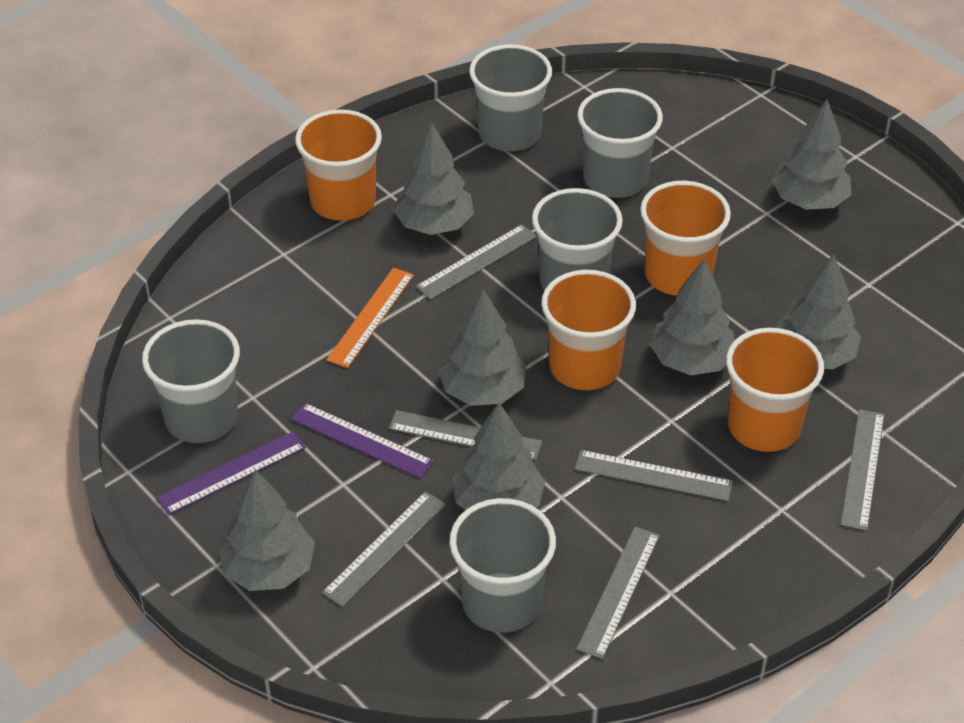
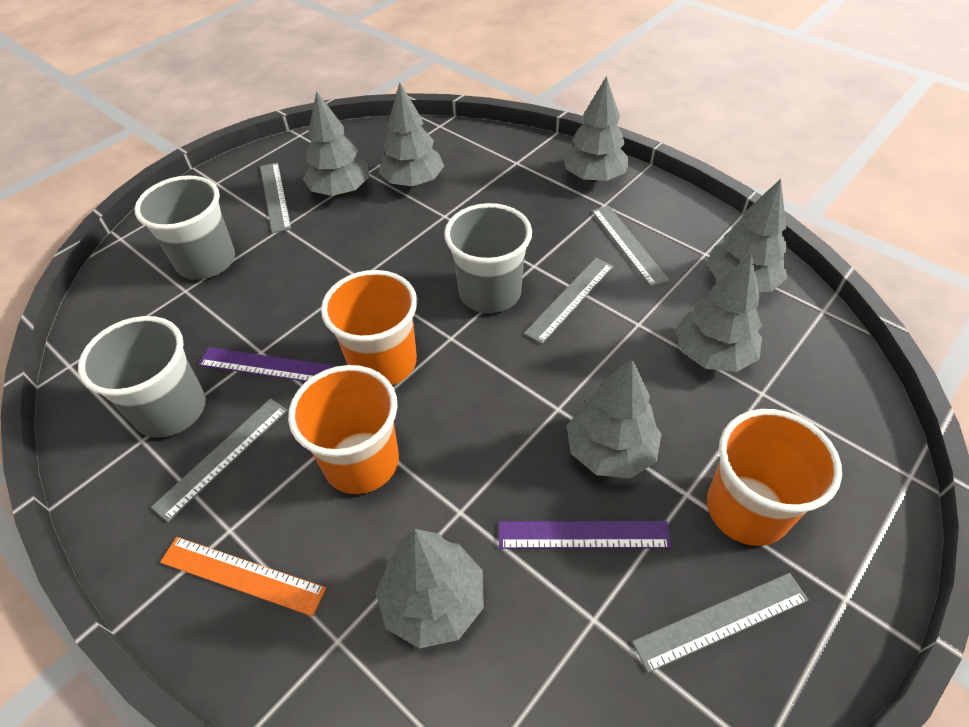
grey cup: 5 -> 3
grey ruler: 6 -> 5
orange cup: 4 -> 3

